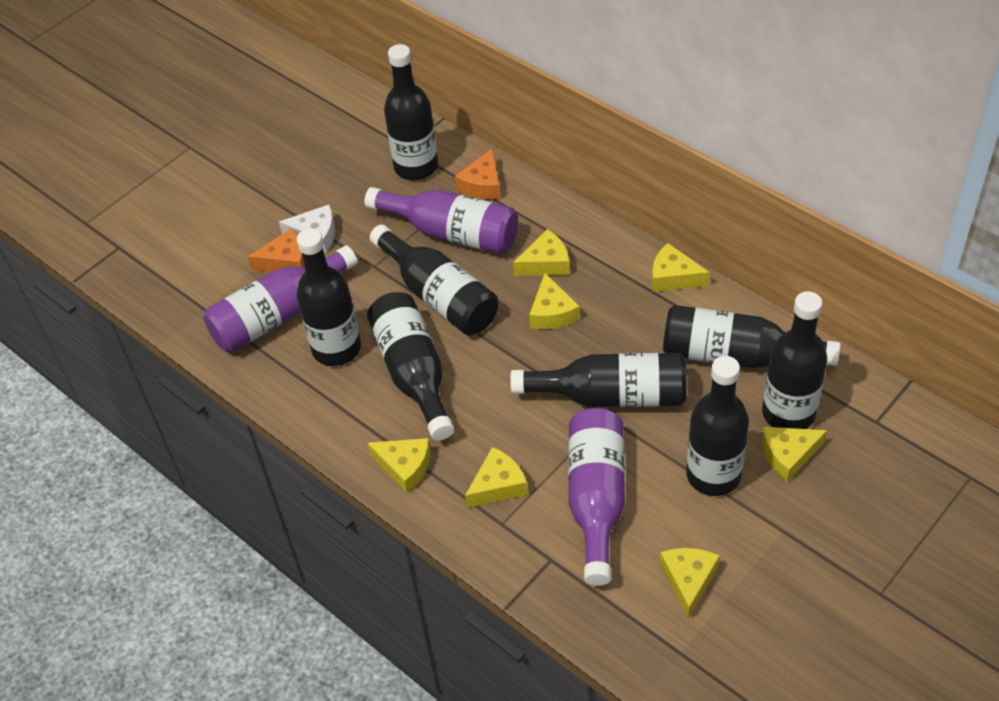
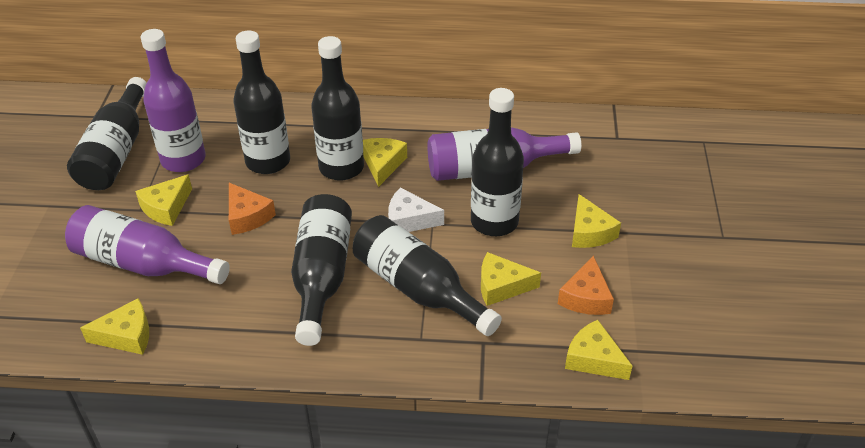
black bottle: 8 -> 6
yellow cheese: 7 -> 6

